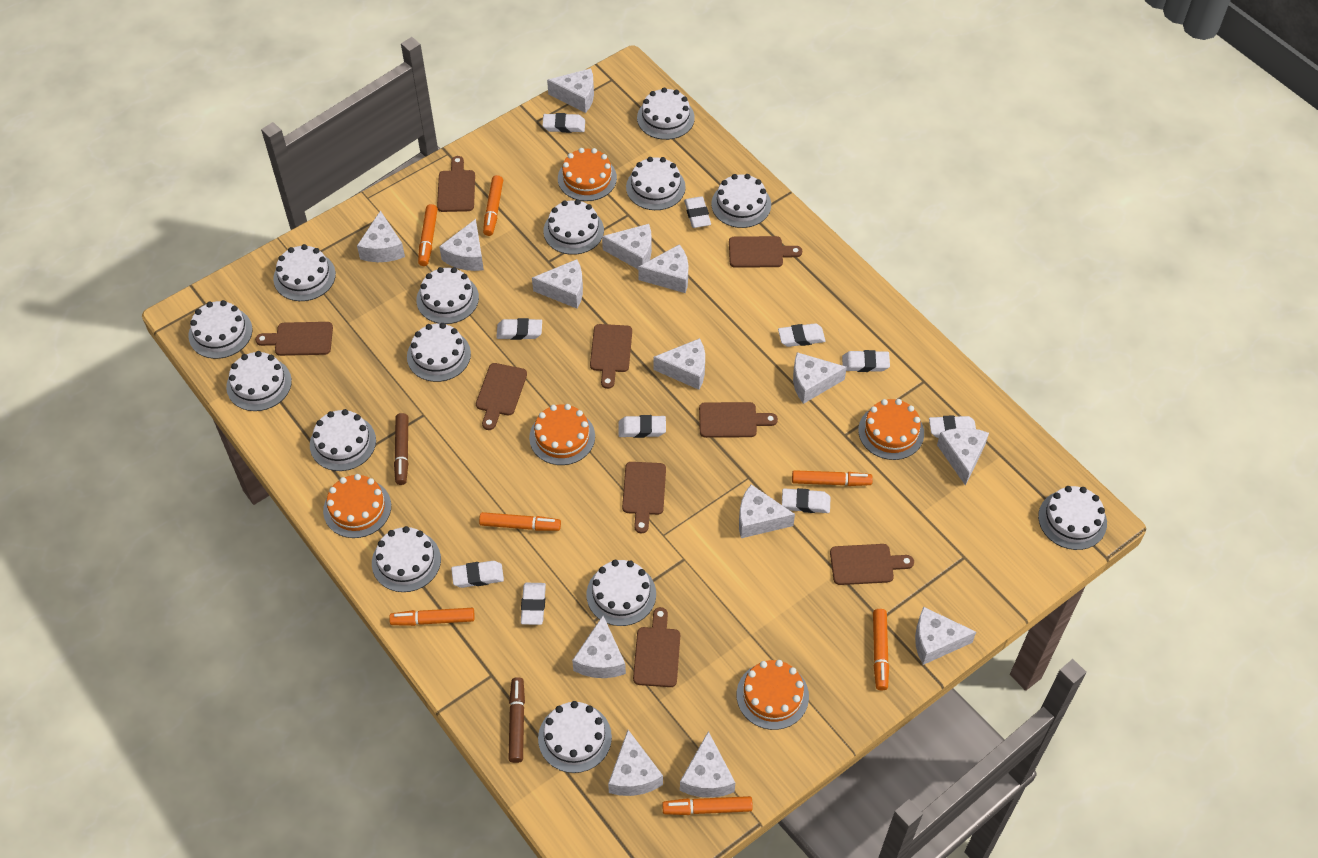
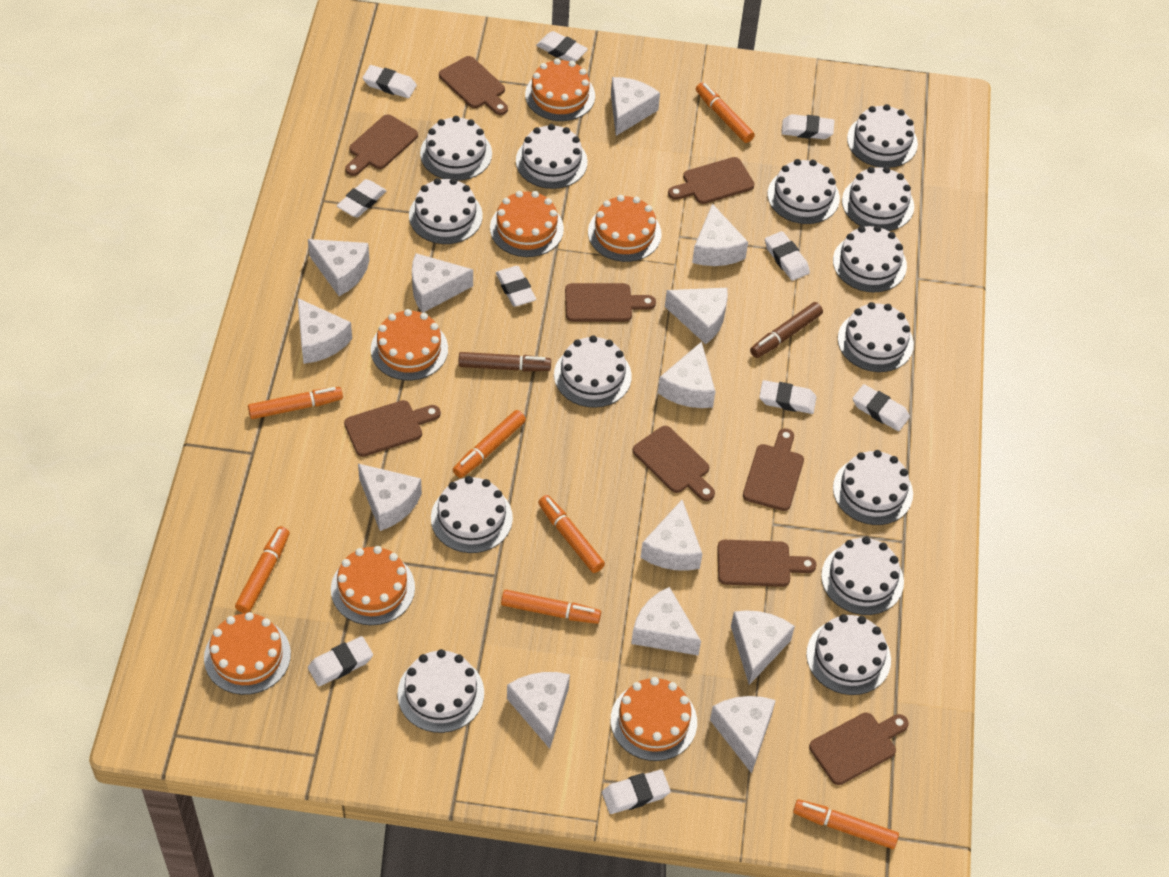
orange cake: 5 -> 7
white cheese: 14 -> 13

